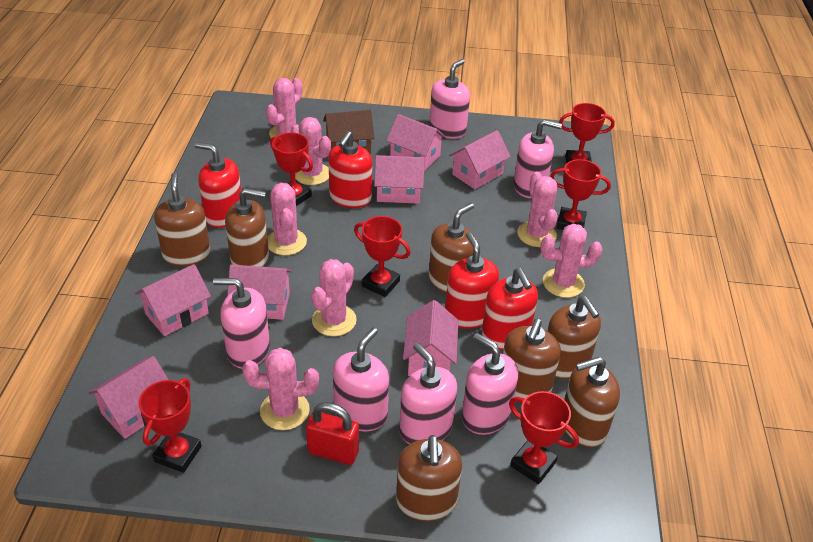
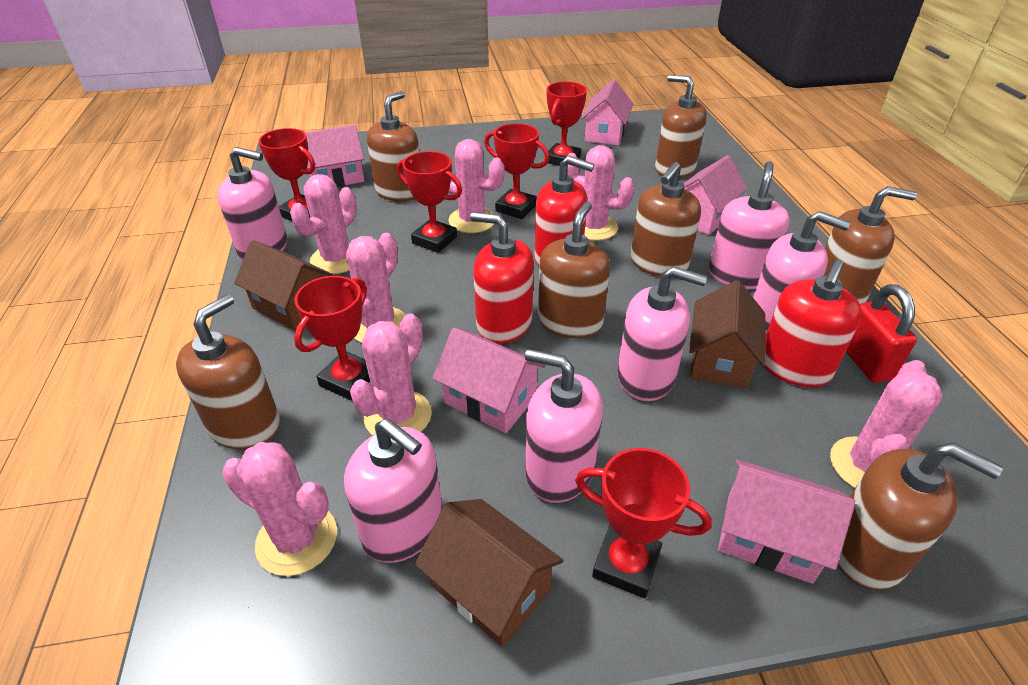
brown house: 1 -> 3
pink house: 7 -> 5
red soap dispenser: 4 -> 3

